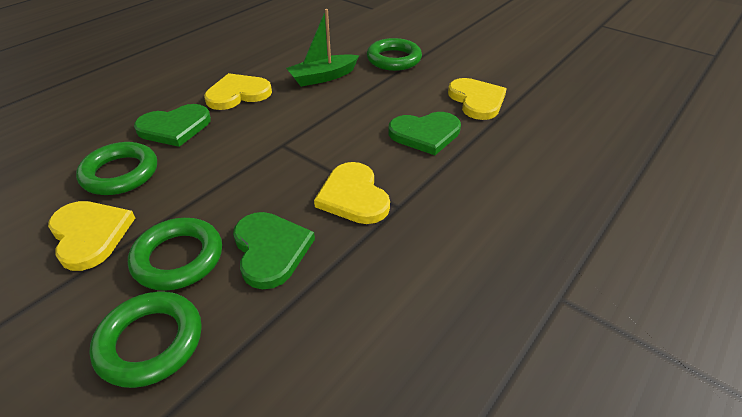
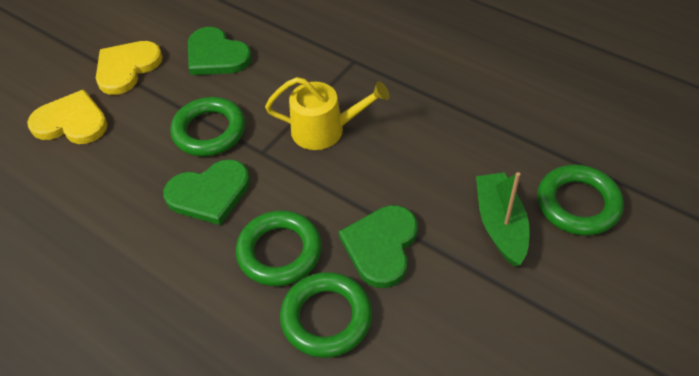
yellow heart: 4 -> 2
yellow watering can: 0 -> 1

